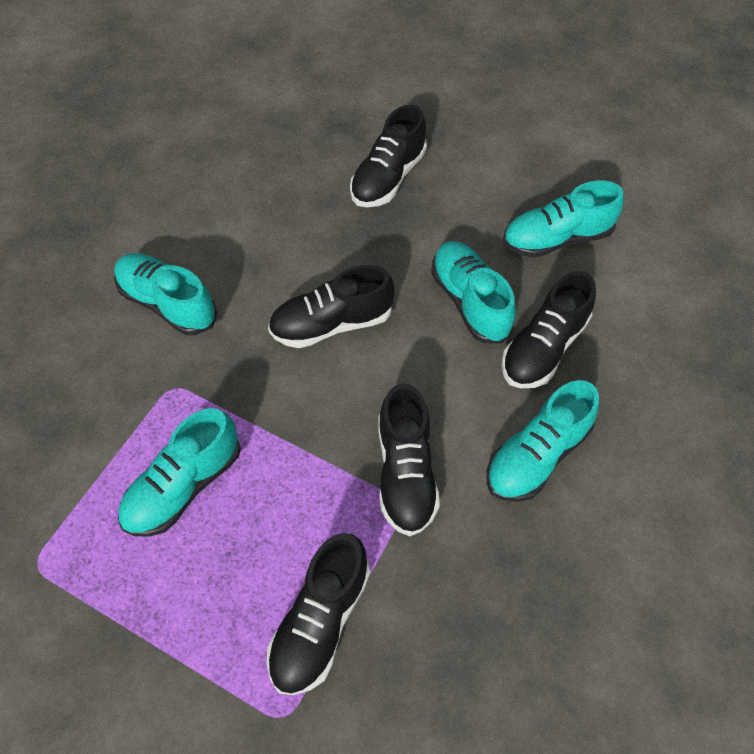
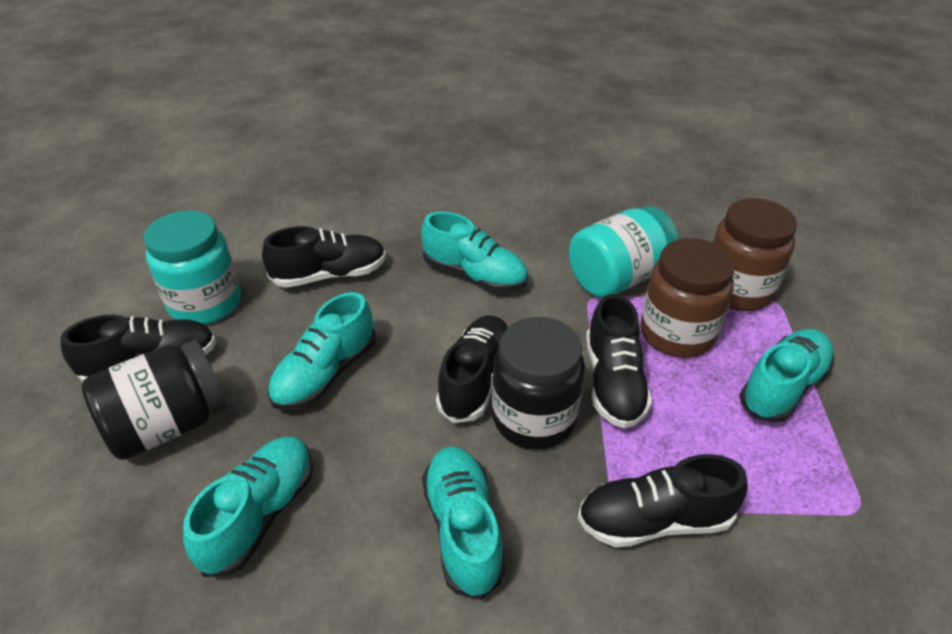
black jar: 0 -> 2
brown jar: 0 -> 2
turquoise jar: 0 -> 2

